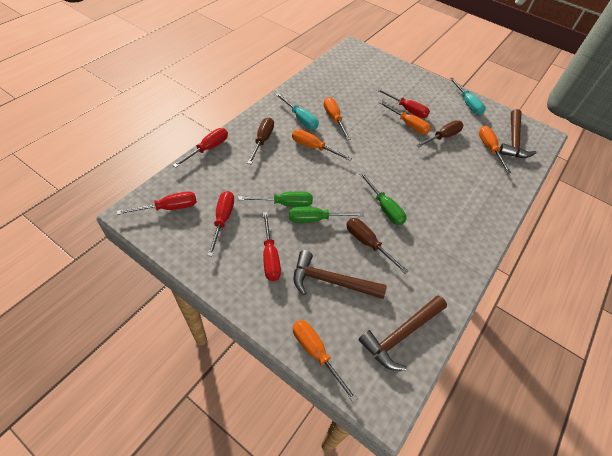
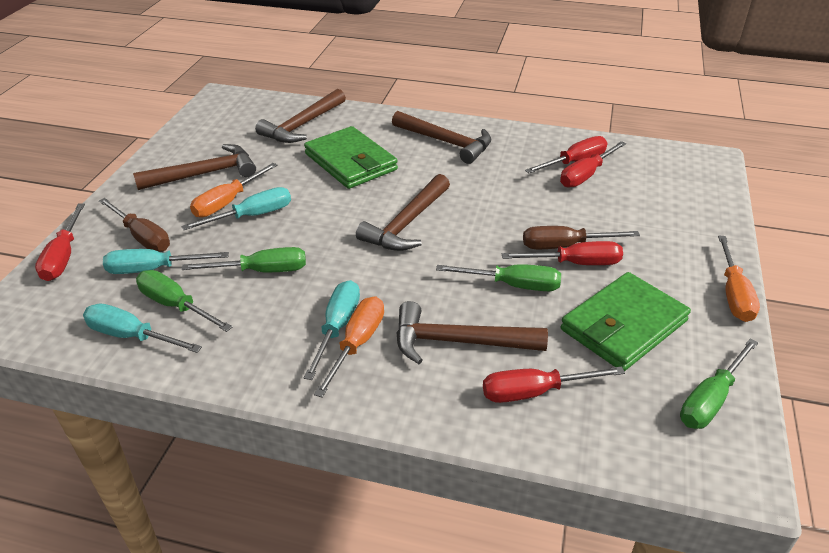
brown hammer: 3 -> 5
brown screwdriver: 3 -> 2
green screwdriver: 3 -> 4
green wallet: 0 -> 2
orange screwdriver: 5 -> 3
turquoise screwdriver: 2 -> 4

